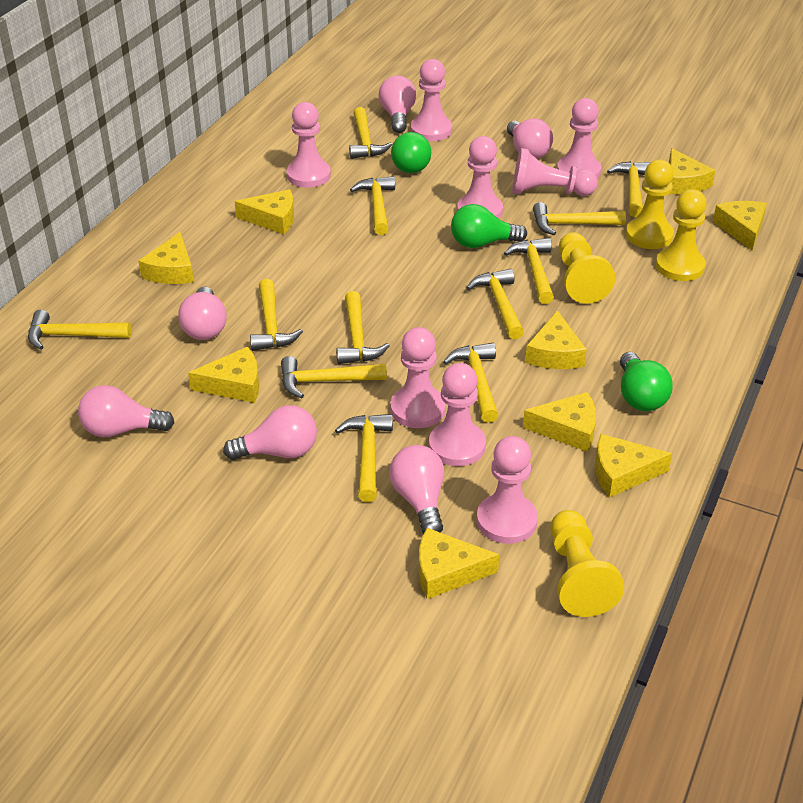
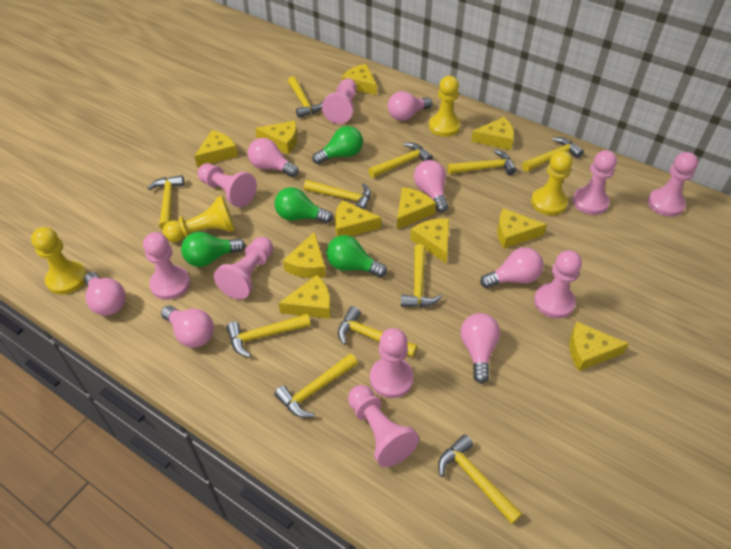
green light bulb: 3 -> 4
pink light bulb: 6 -> 7
pink pawn: 8 -> 9
yellow cheese: 9 -> 11
yellow hammer: 12 -> 11

